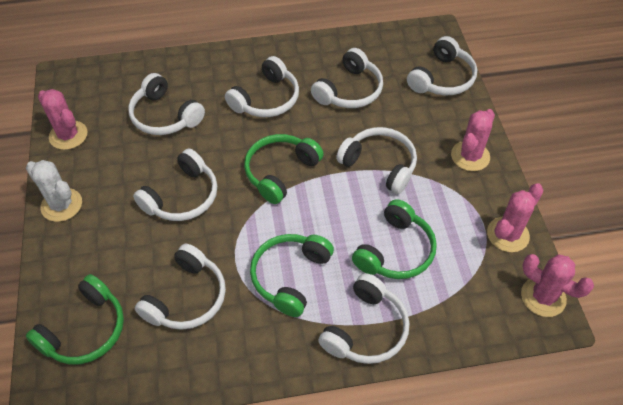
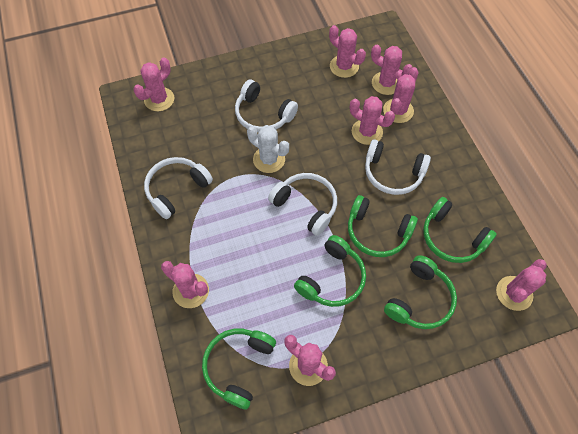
green headphones: 4 -> 5
pink cactus: 4 -> 8
white headphones: 8 -> 4

